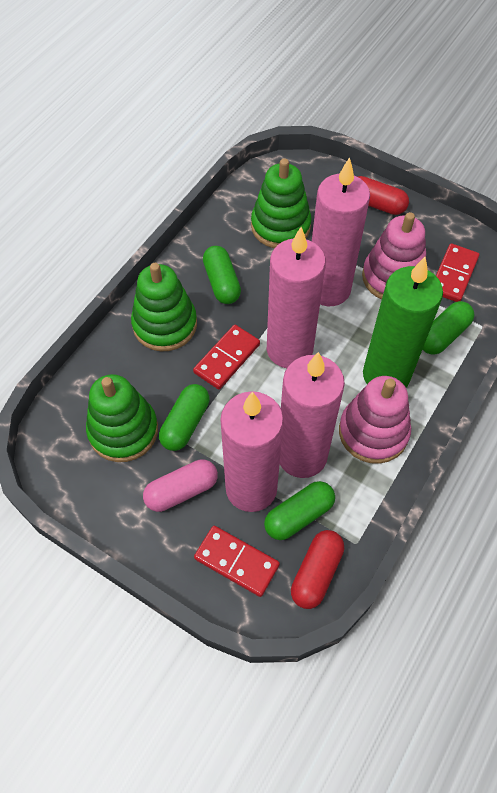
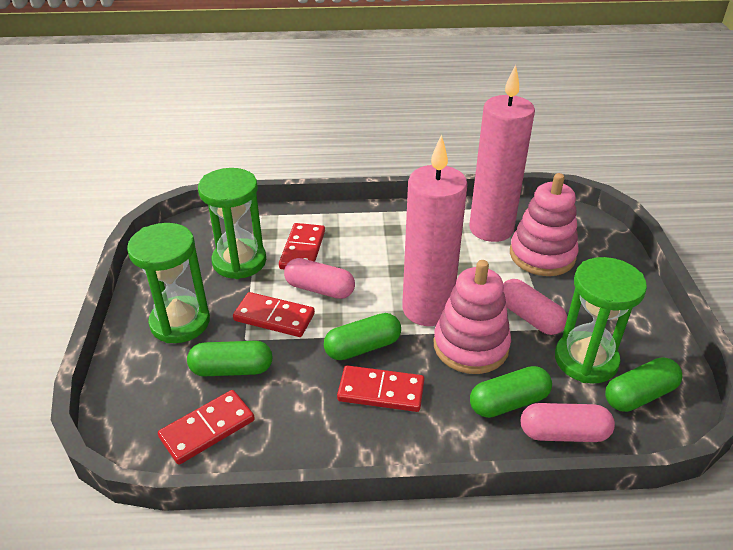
green candle: 1 -> 0
green hourglass: 0 -> 3
green stacking toy: 3 -> 0
pink candle: 4 -> 2
pink capsule: 1 -> 3
red capsule: 2 -> 0
red domino: 3 -> 4

